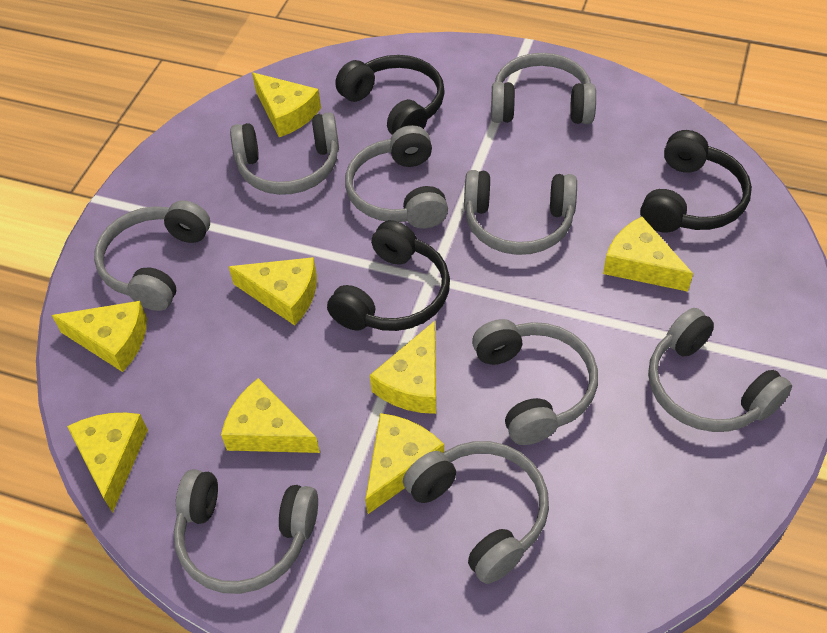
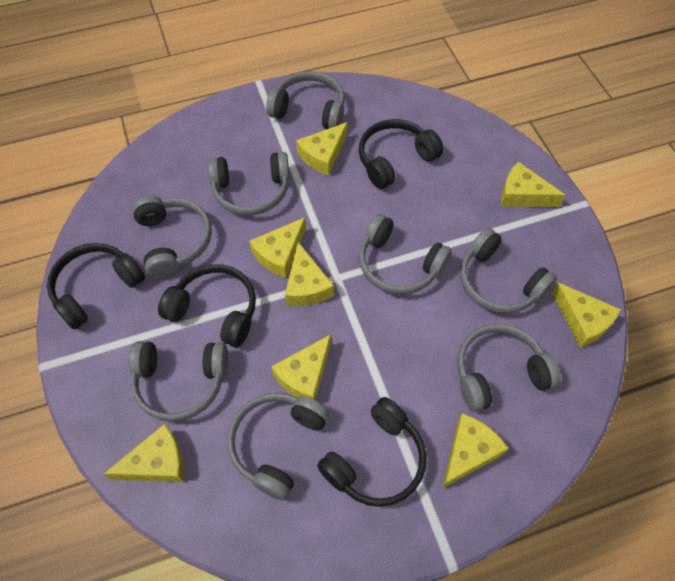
black headphones: 3 -> 4
grey headphones: 9 -> 8

